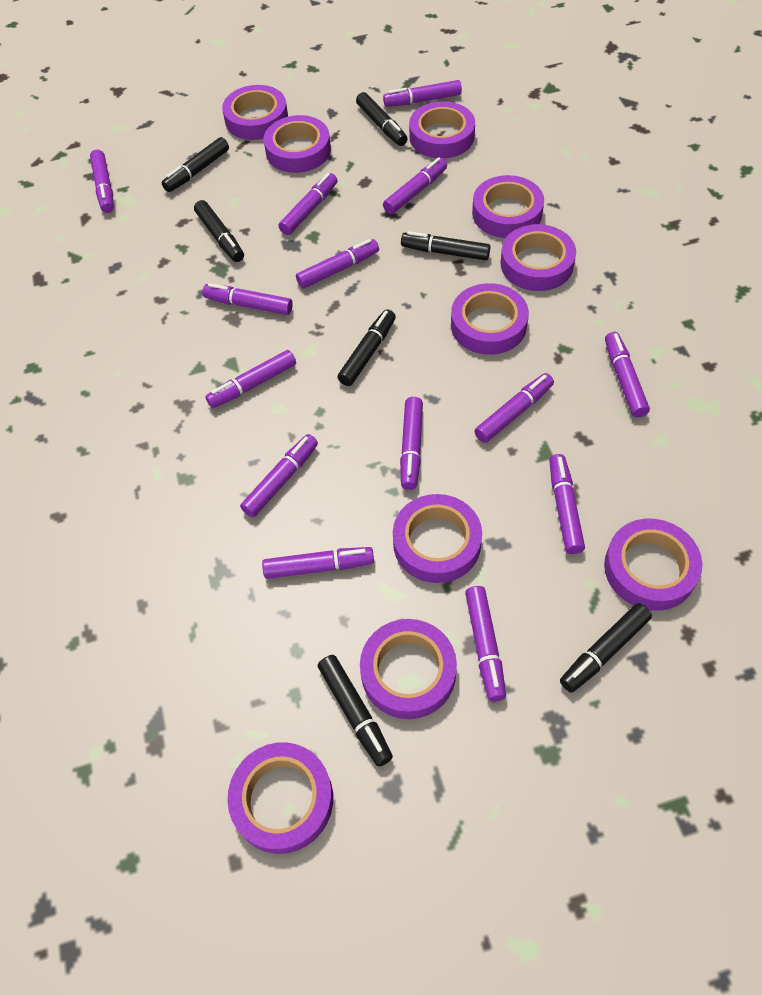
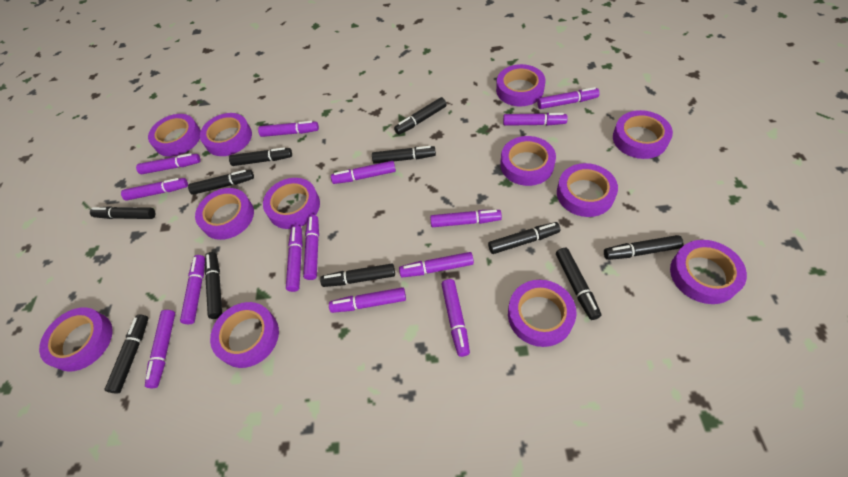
black marker: 7 -> 11
purple tape: 10 -> 12

